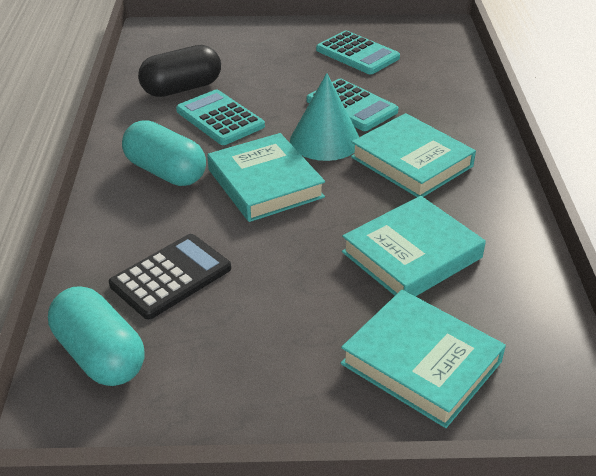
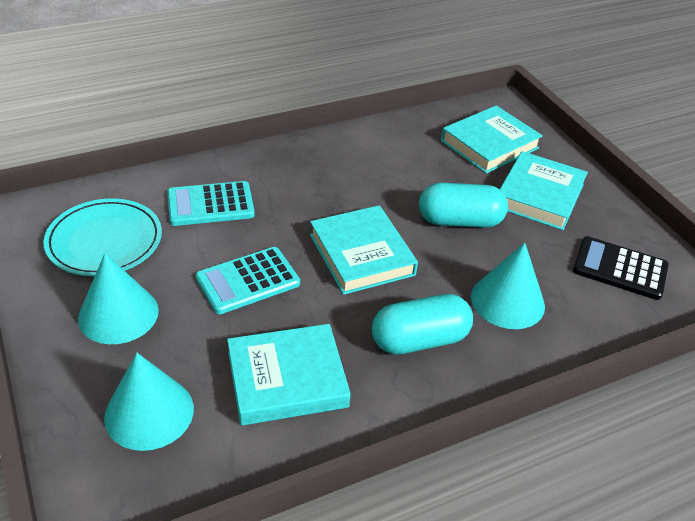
black capsule: 1 -> 0
turquoise calculator: 3 -> 2
turquoise cone: 1 -> 3
turquoise plate: 0 -> 1

